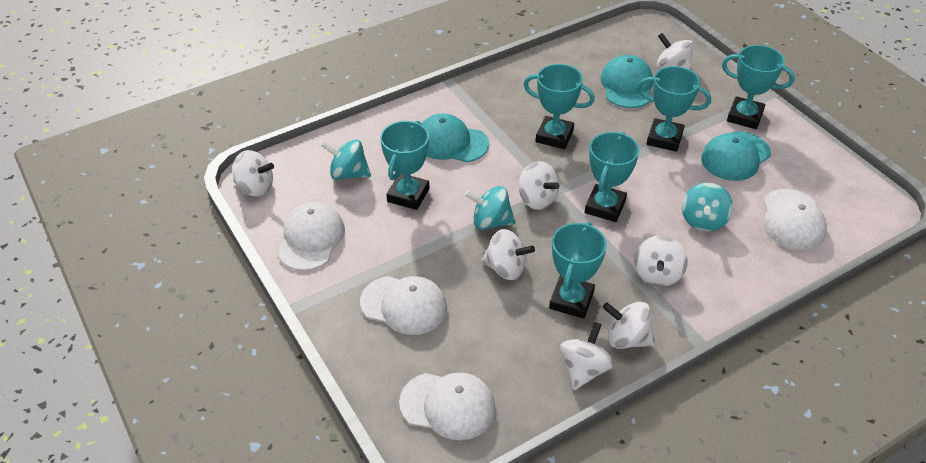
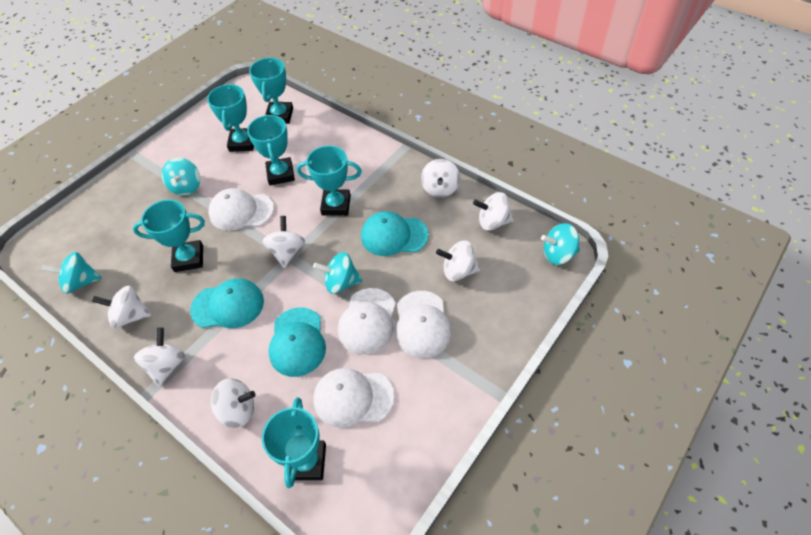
turquoise spinning top: 3 -> 4

